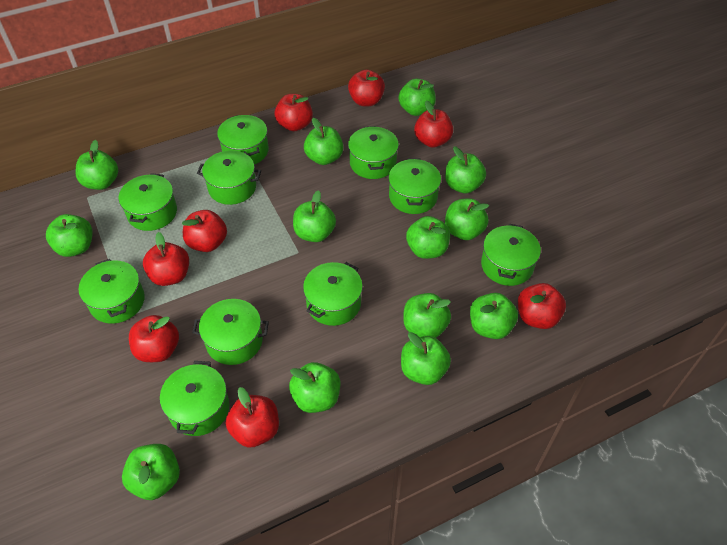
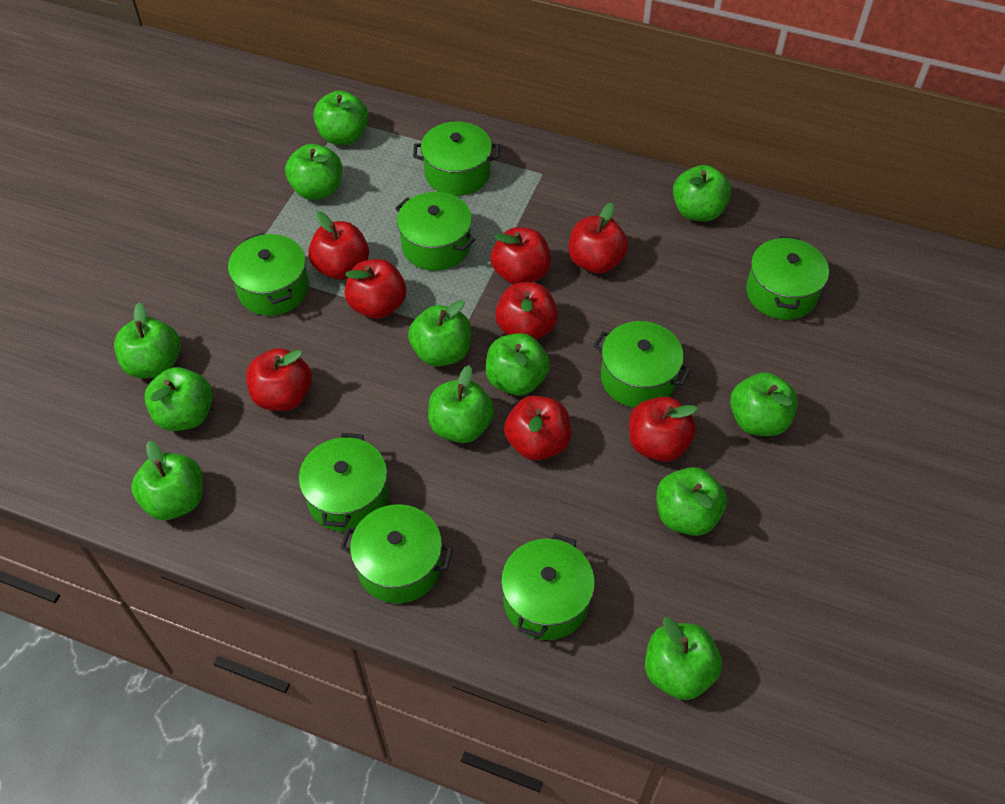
green apple: 13 -> 12
green pot: 10 -> 8

